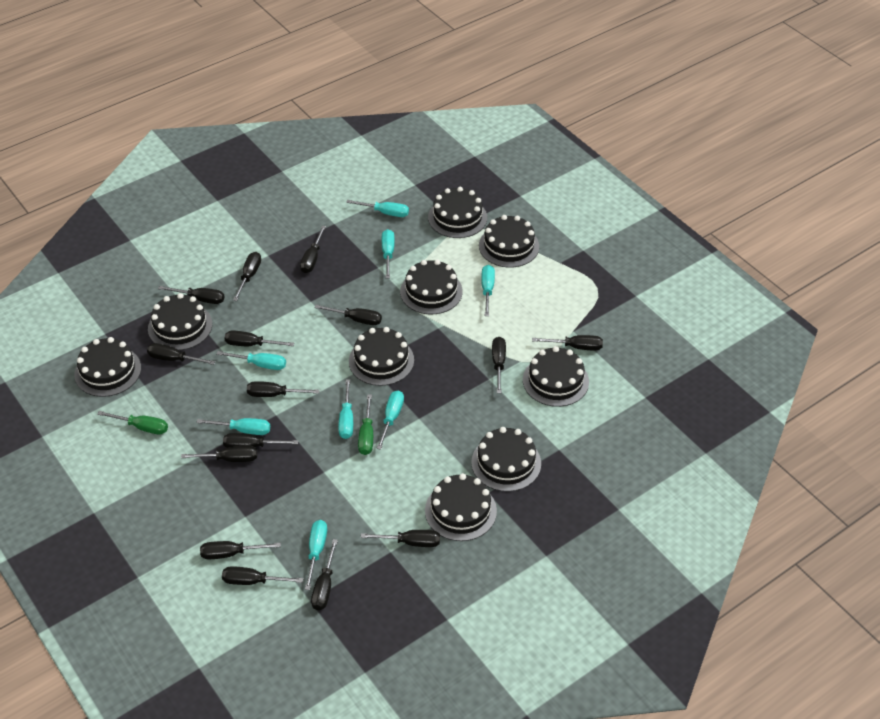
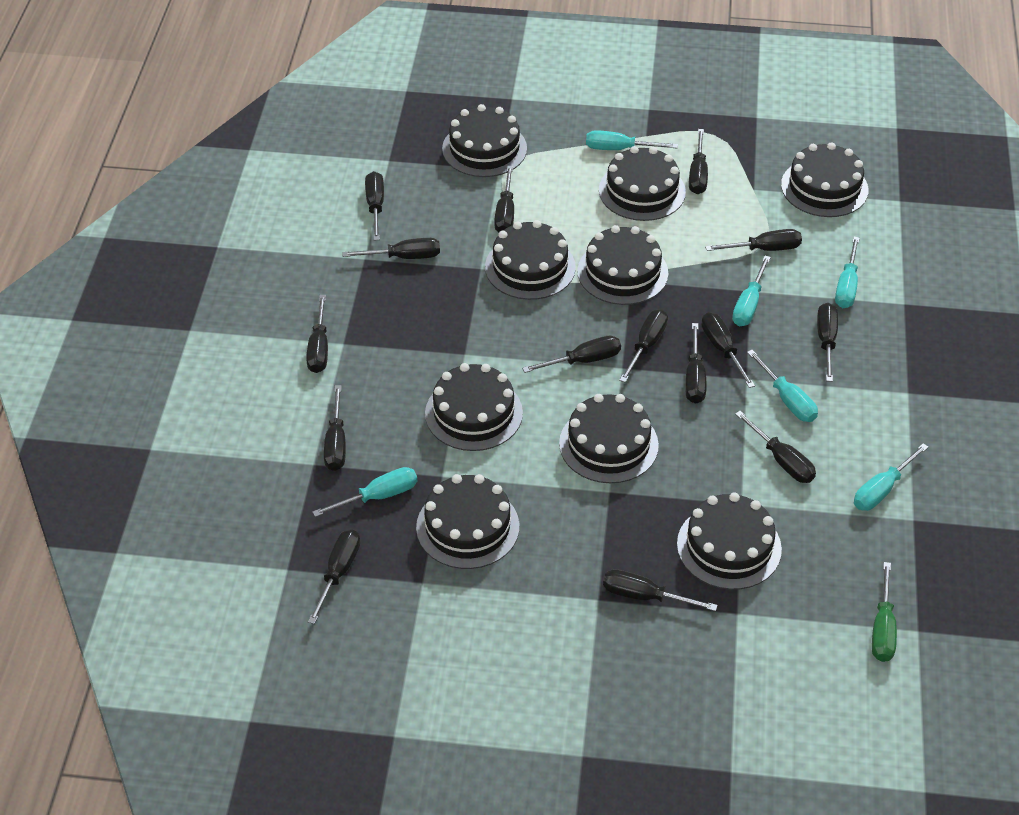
green screwdriver: 2 -> 1
turquoise screwdriver: 8 -> 6

